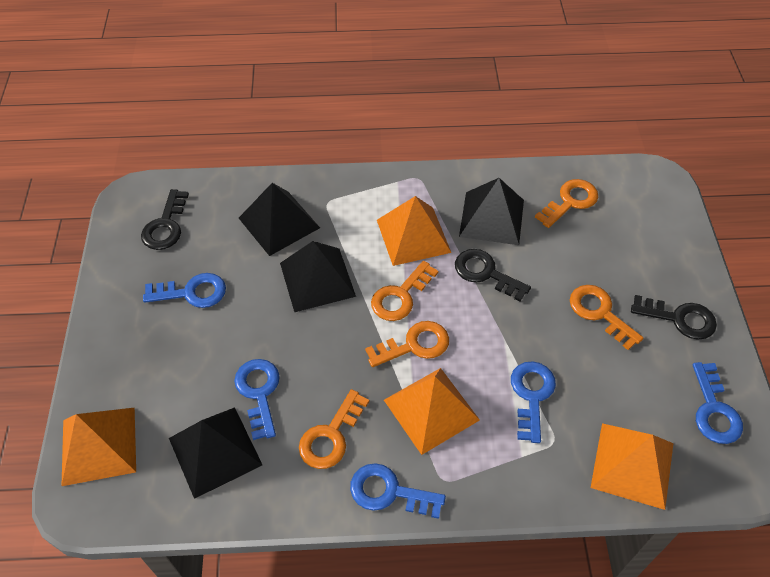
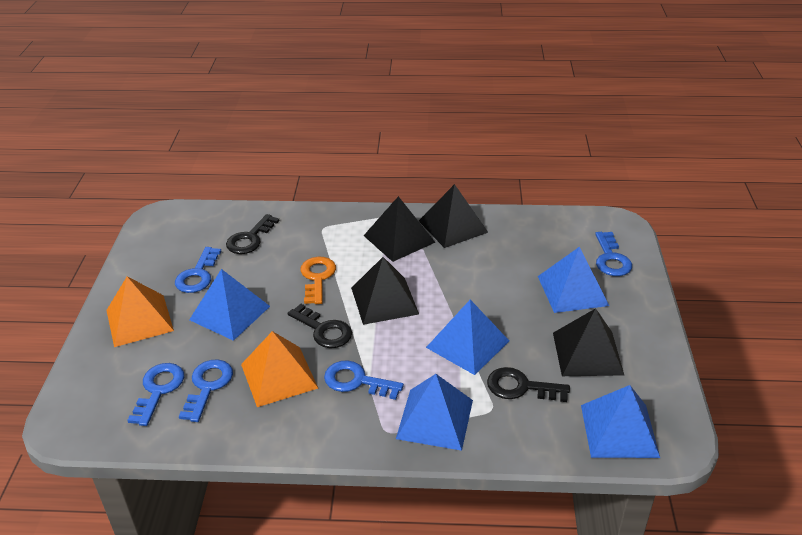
blue pyramid: 0 -> 5
orange key: 5 -> 1
orange pyramid: 4 -> 2

